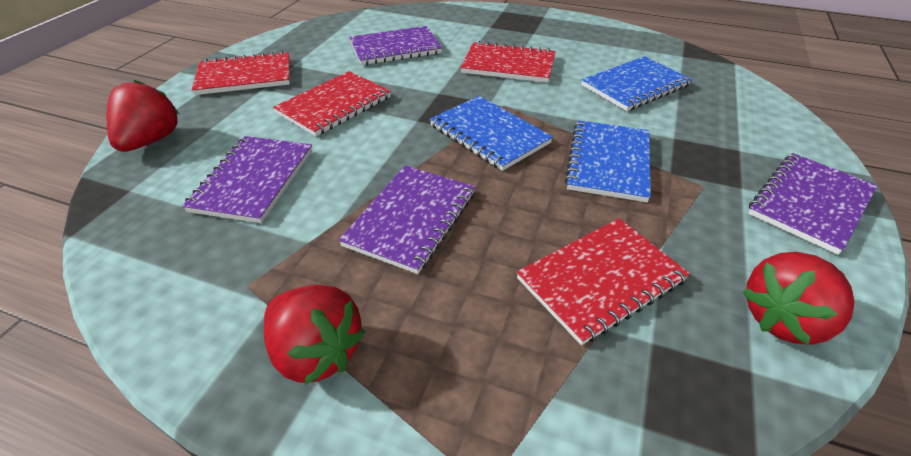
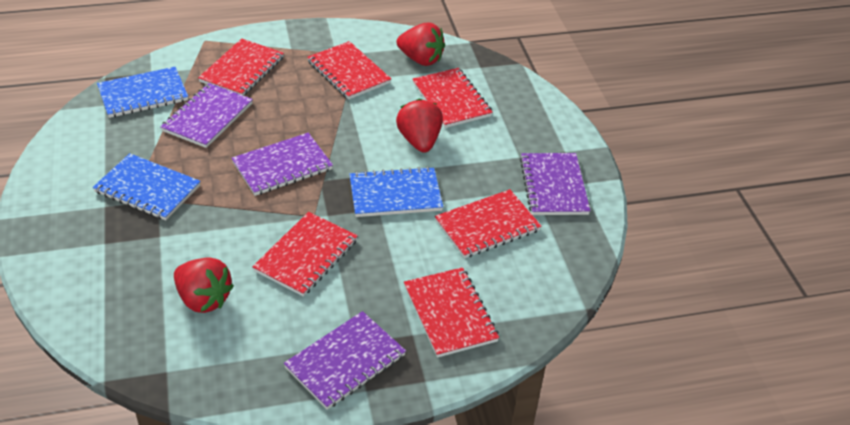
red notebook: 4 -> 6

